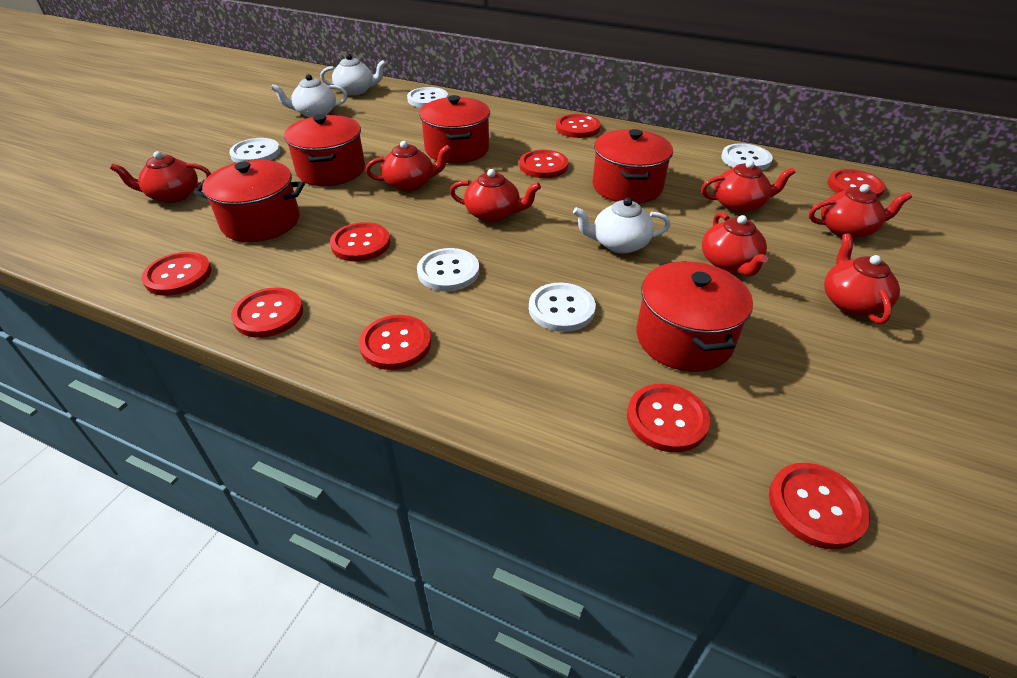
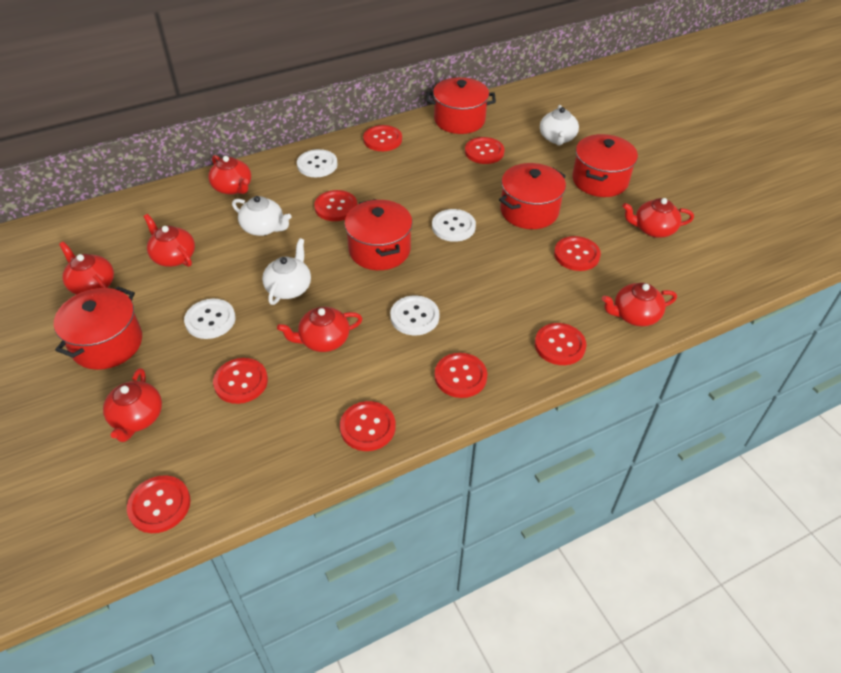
white button: 5 -> 4

